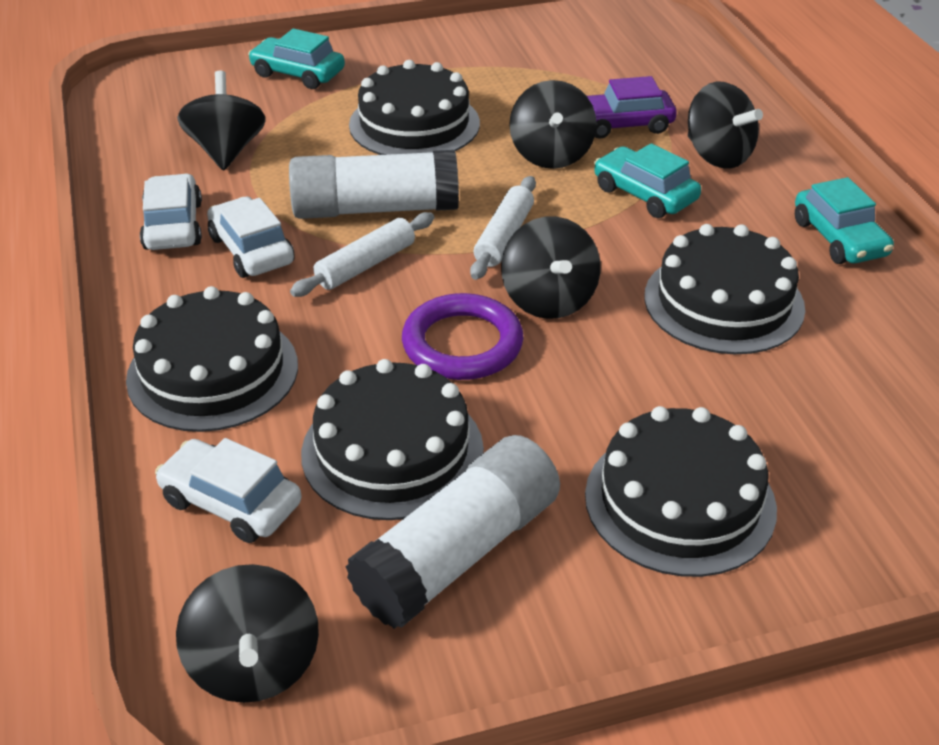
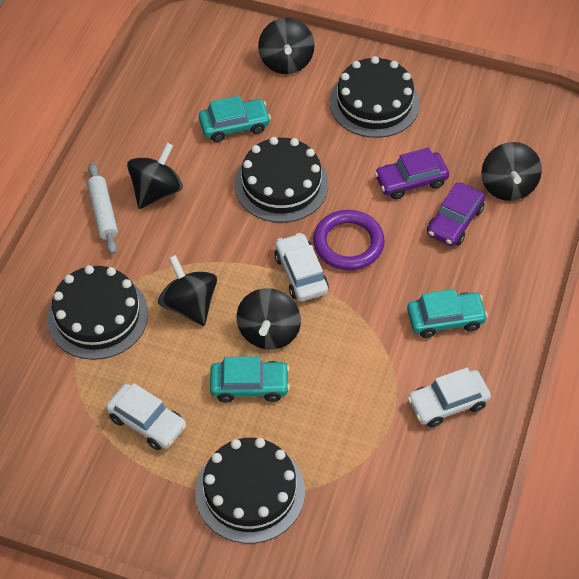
black cake: 5 -> 4
purple car: 1 -> 2
white glue stick: 2 -> 0
white rolling pin: 2 -> 1

